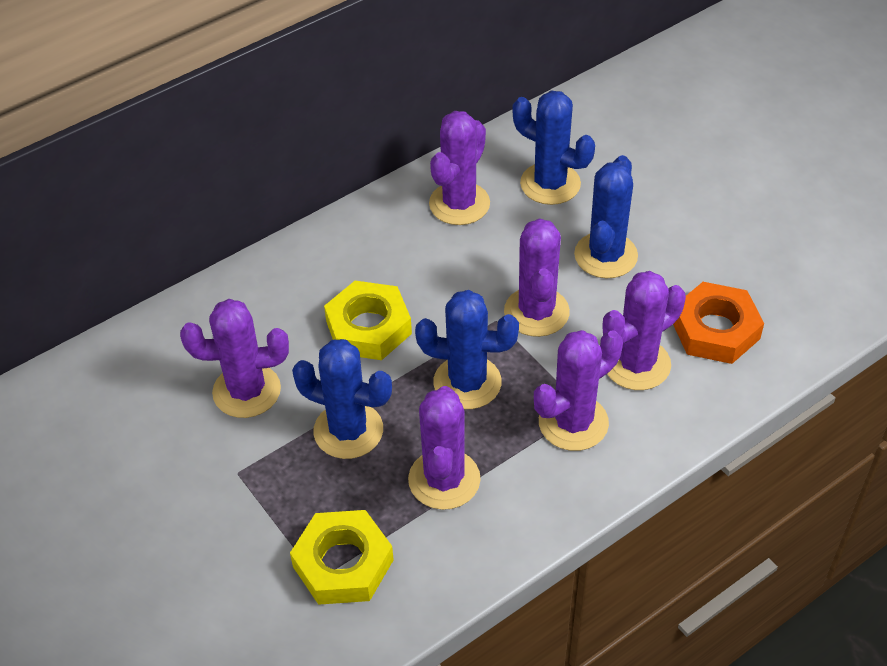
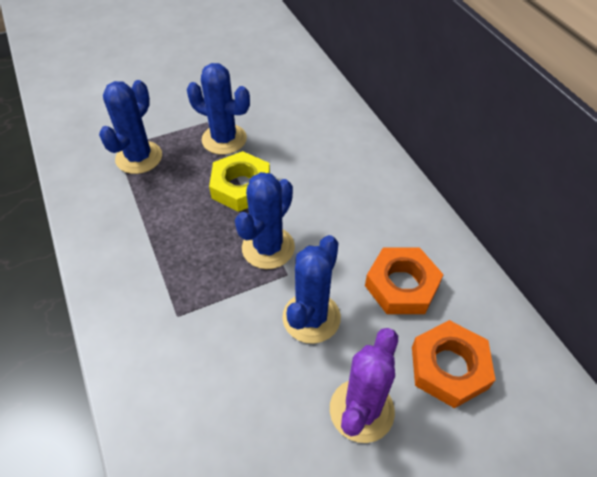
orange nut: 1 -> 2
purple cactus: 6 -> 1
yellow nut: 2 -> 1

